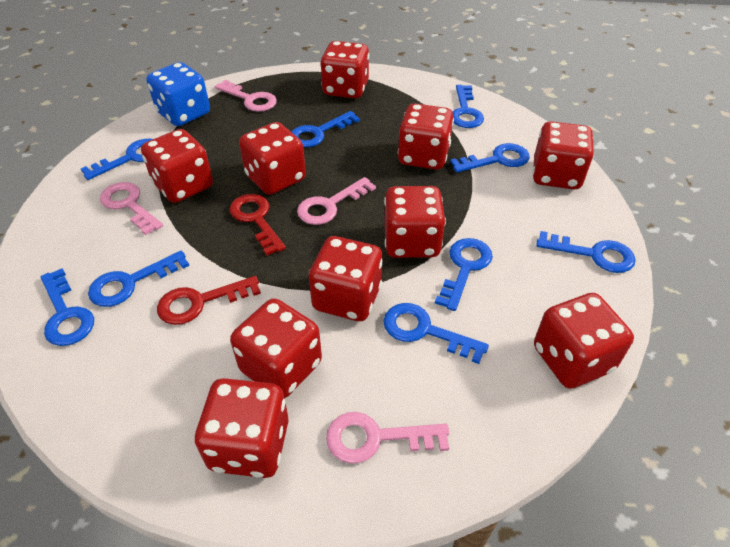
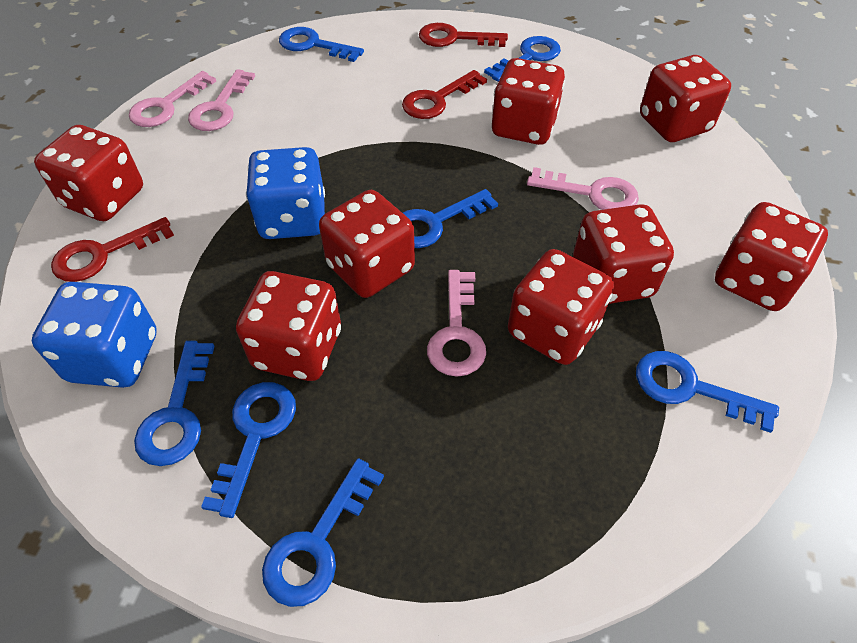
blue dice: 1 -> 2
blue key: 9 -> 7
red dice: 10 -> 8
red key: 2 -> 3

